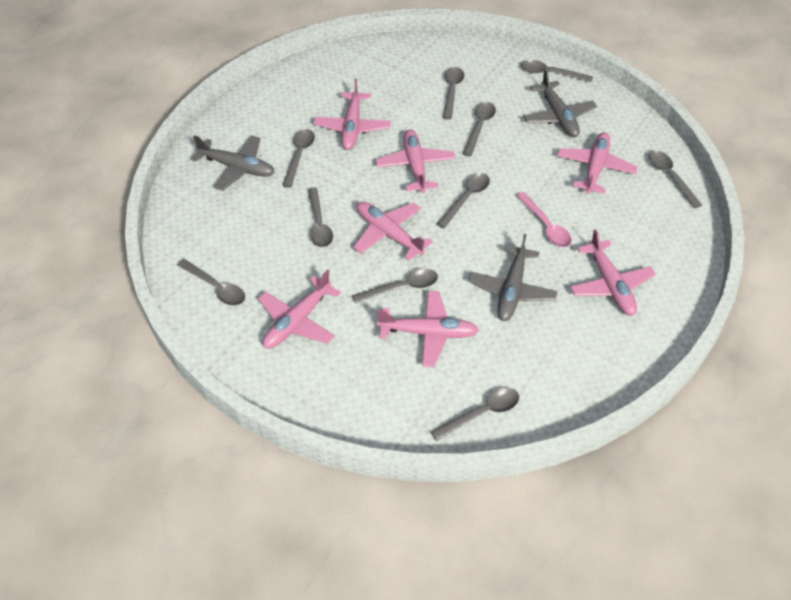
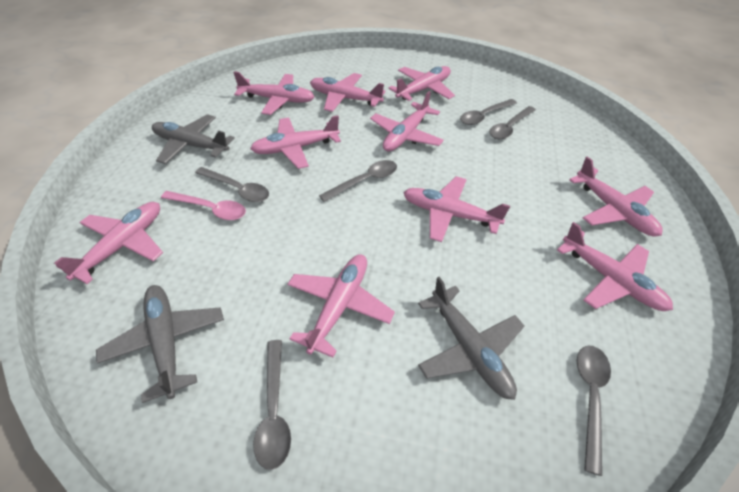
grey spoon: 10 -> 6
pink plane: 7 -> 10

